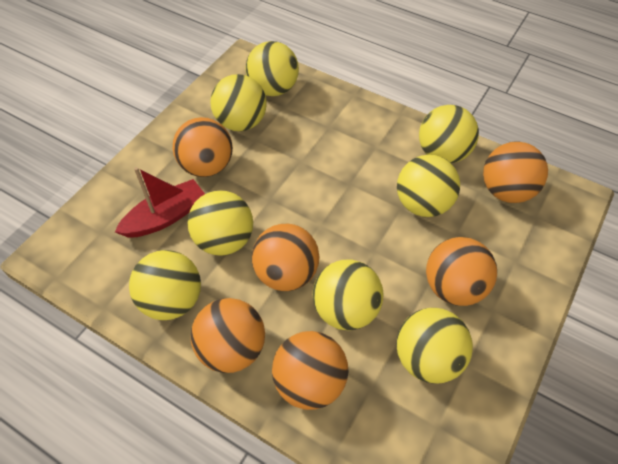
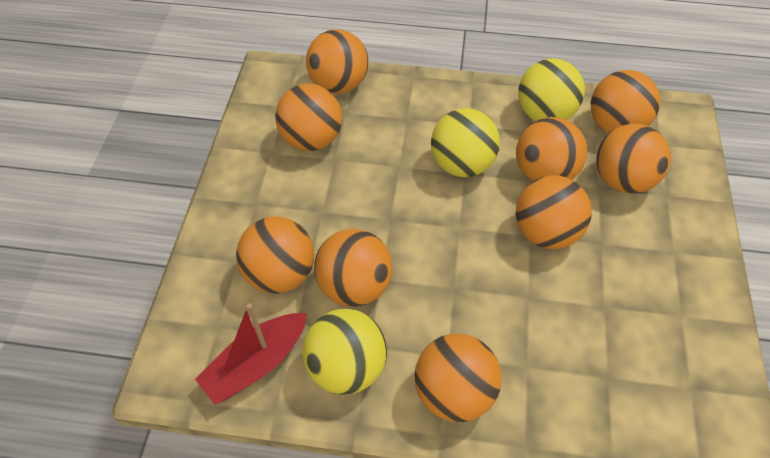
orange ball: 6 -> 9
yellow ball: 8 -> 3

